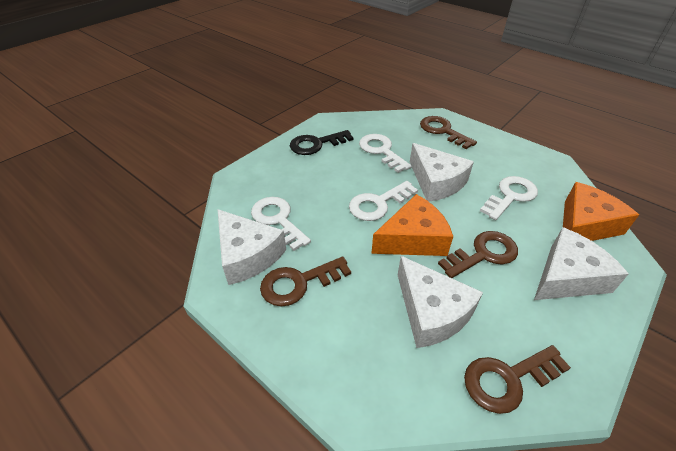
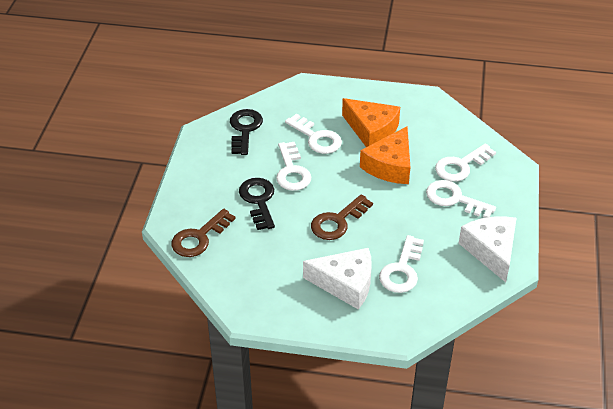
black key: 1 -> 2
brown key: 4 -> 2
white cheese: 4 -> 2
white key: 4 -> 5

